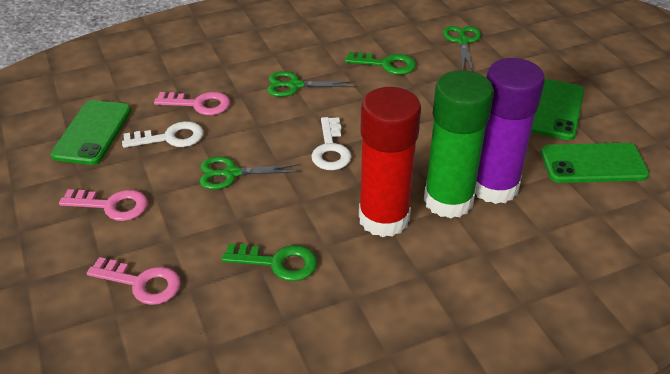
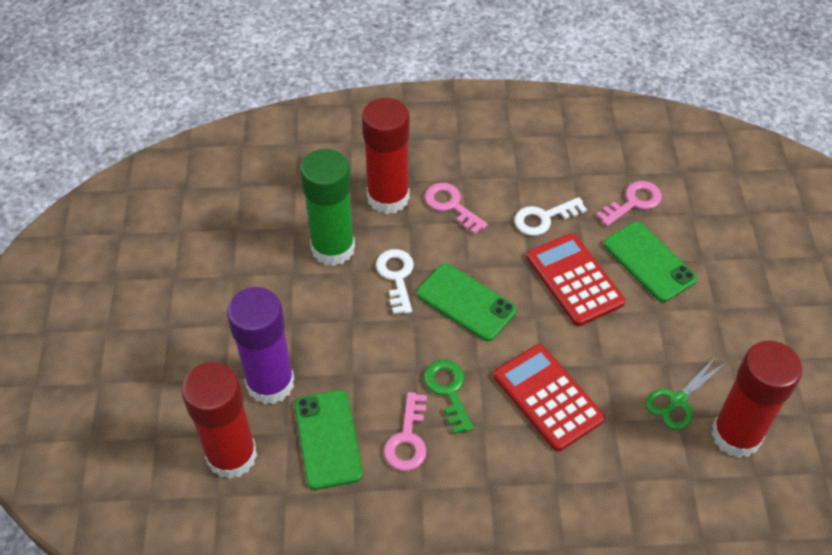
green key: 2 -> 1
green scissors: 3 -> 1
red calculator: 0 -> 2
red glue stick: 1 -> 3

